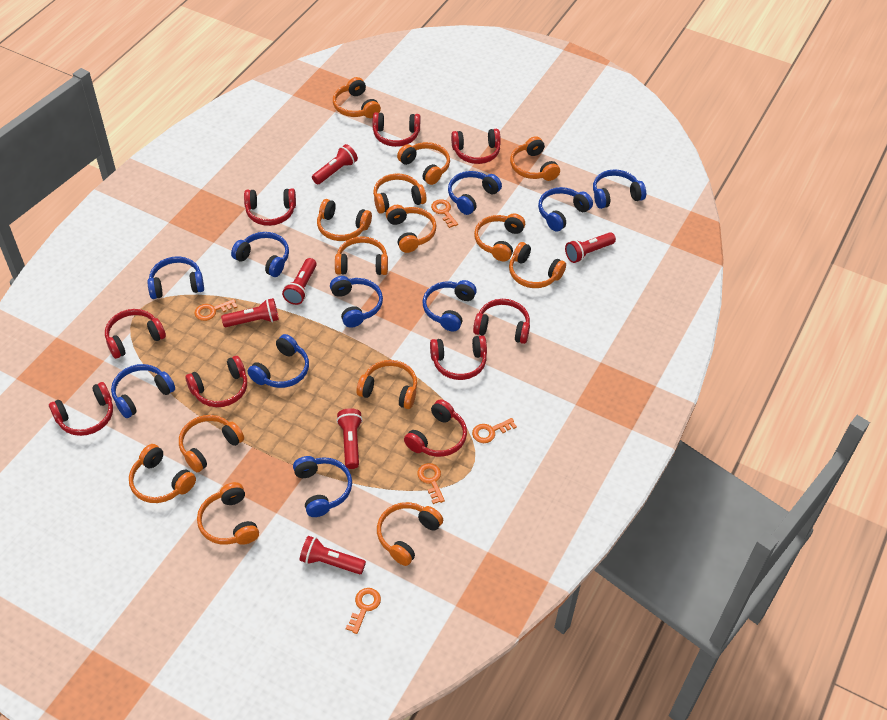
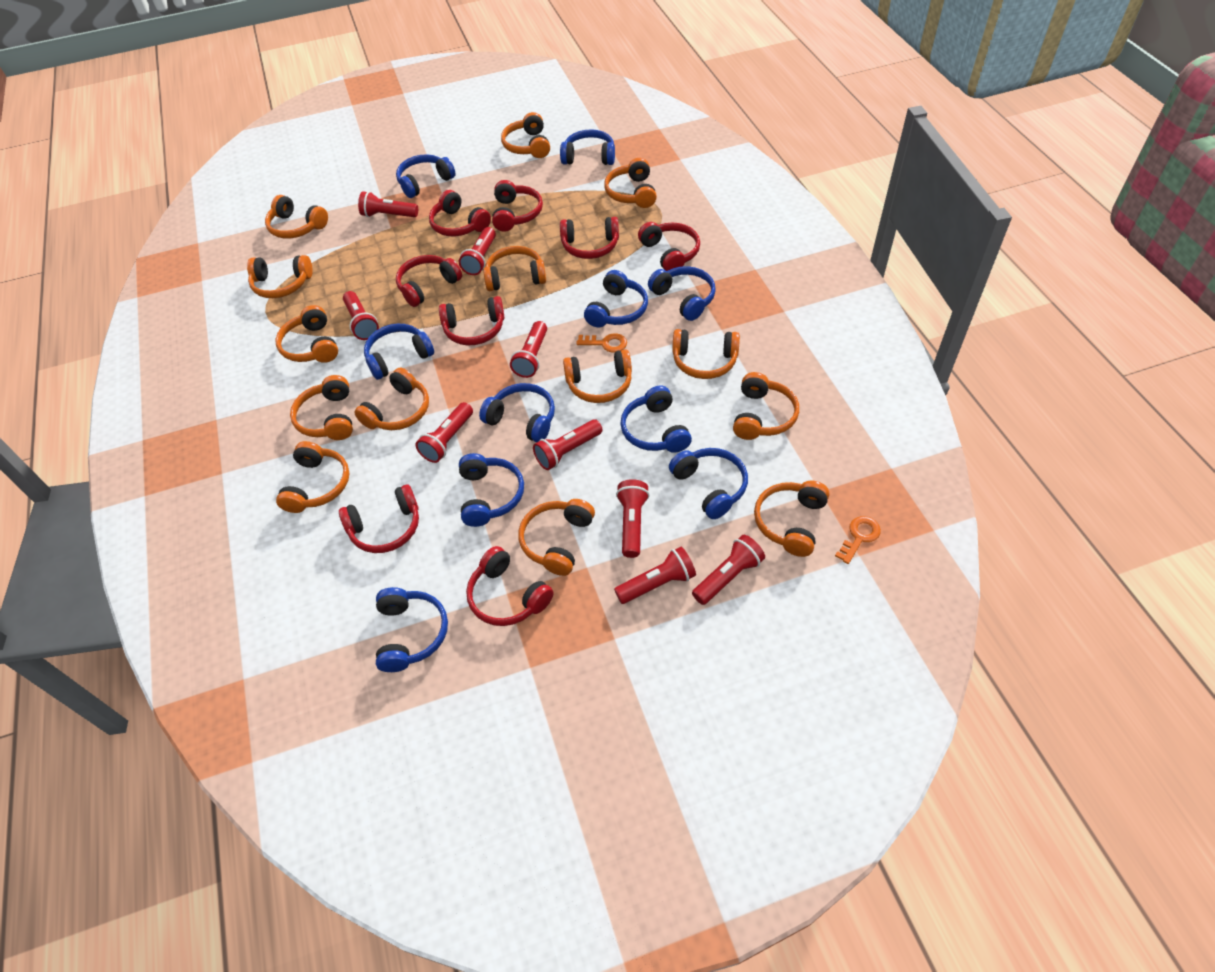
orange key: 5 -> 2
red flashlight: 6 -> 9
red headphones: 9 -> 8

